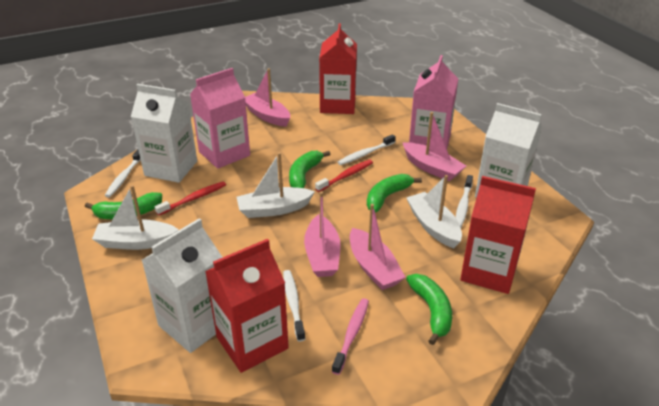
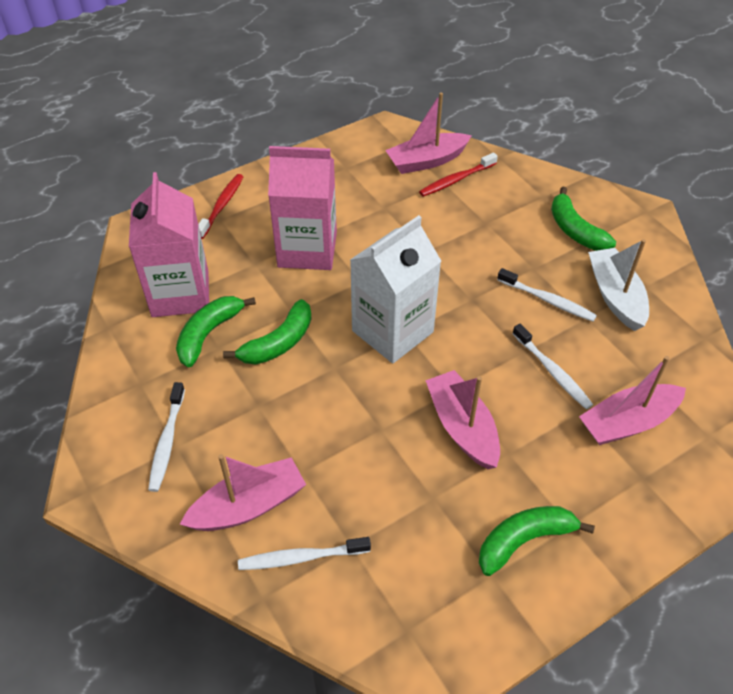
pink toothbrush: 1 -> 0
red carton: 3 -> 0
white boat: 3 -> 1
white carton: 3 -> 1

